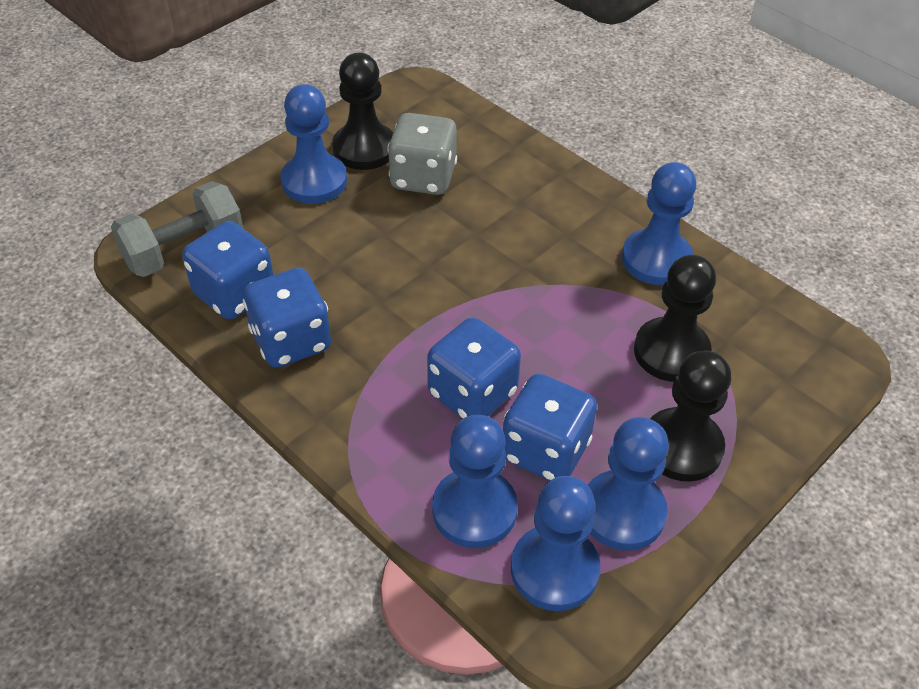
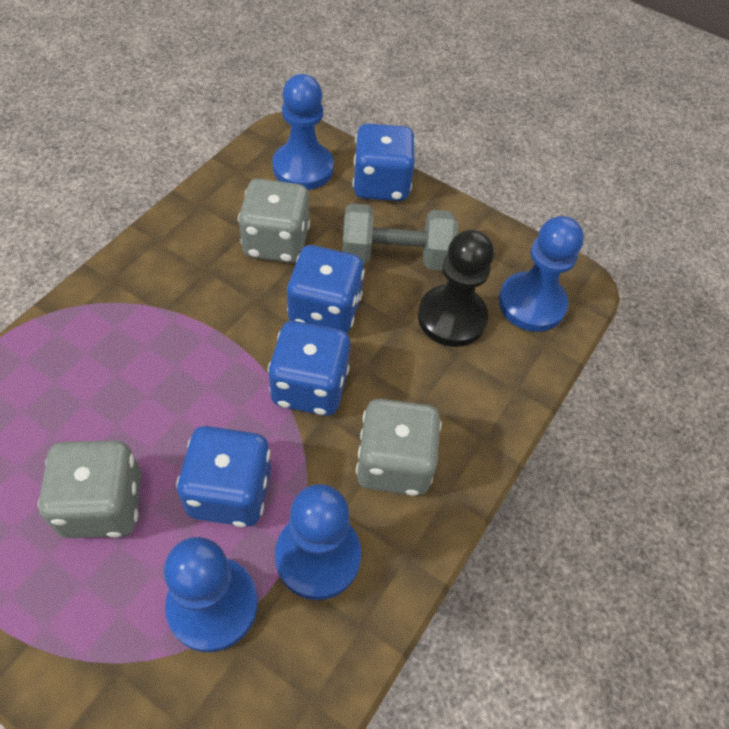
black pawn: 3 -> 1
blue pawn: 5 -> 4
grey dice: 1 -> 3

